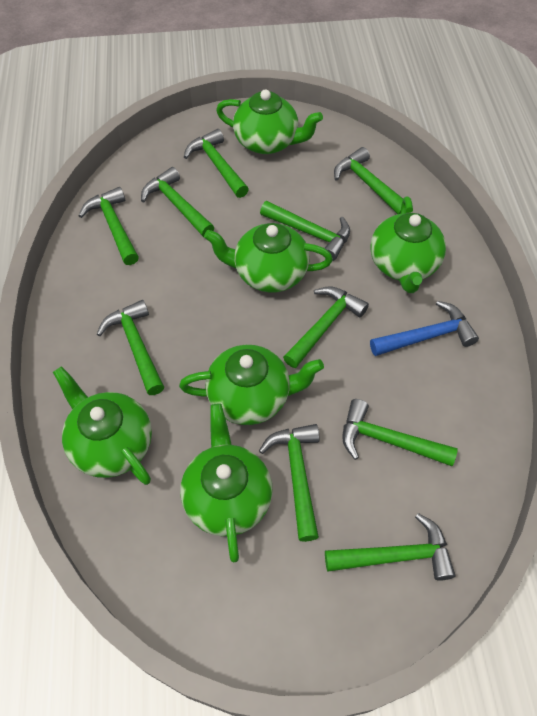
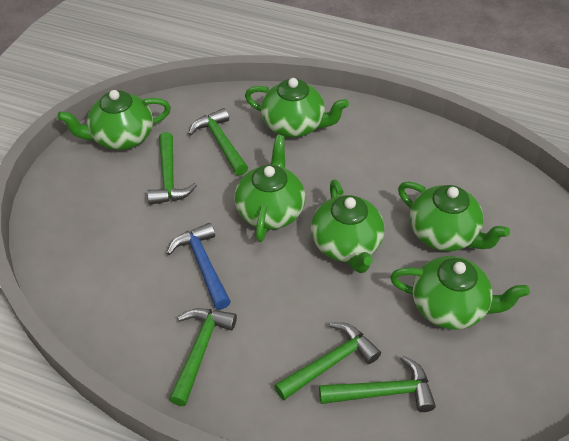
green hammer: 10 -> 5

